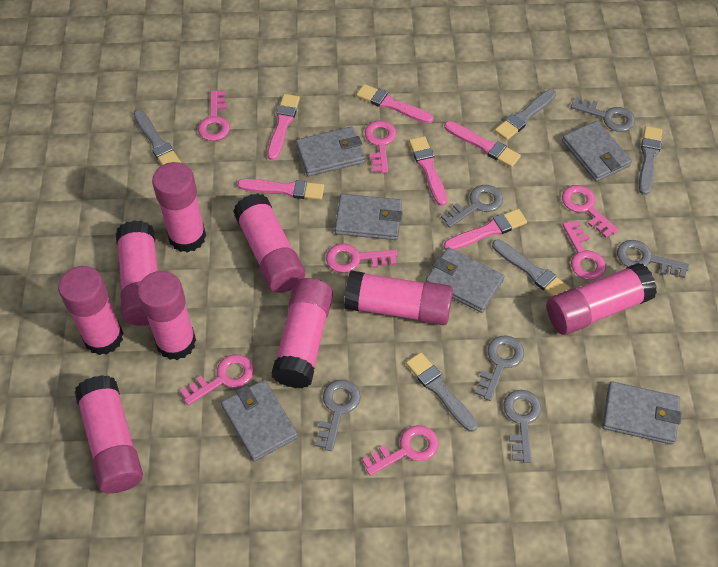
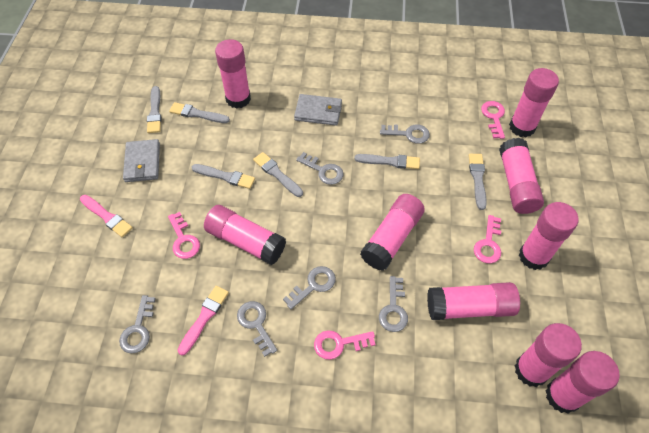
grey brush: 5 -> 6
grey wallet: 6 -> 2
pink brush: 6 -> 2
pink key: 7 -> 4

